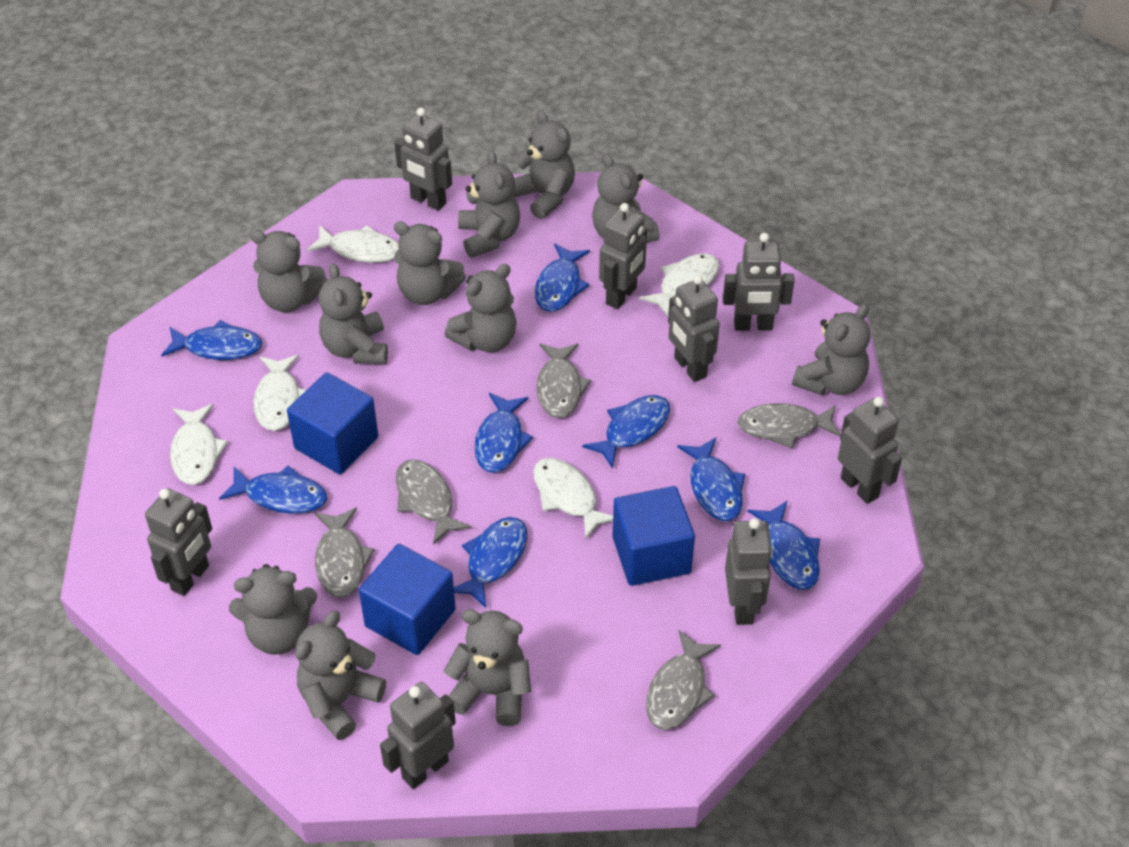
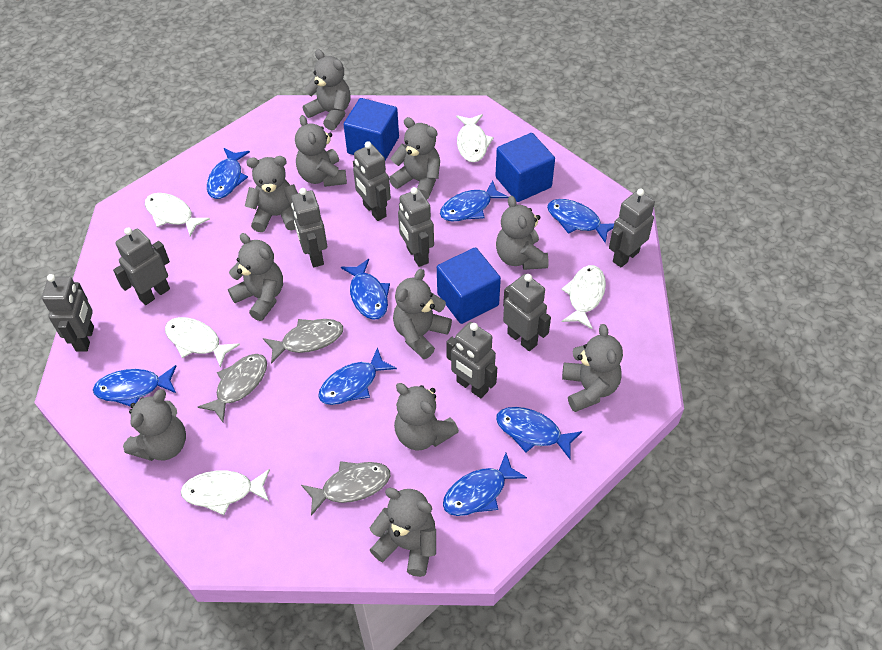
grey fish: 5 -> 3

